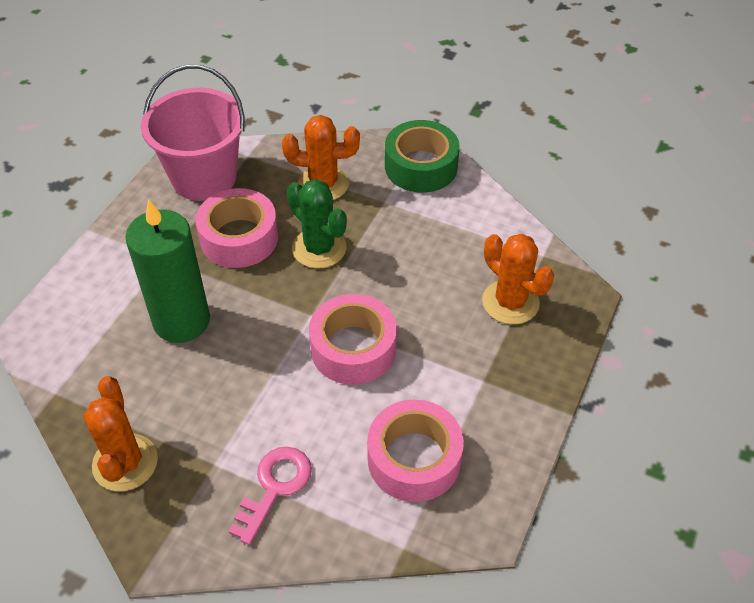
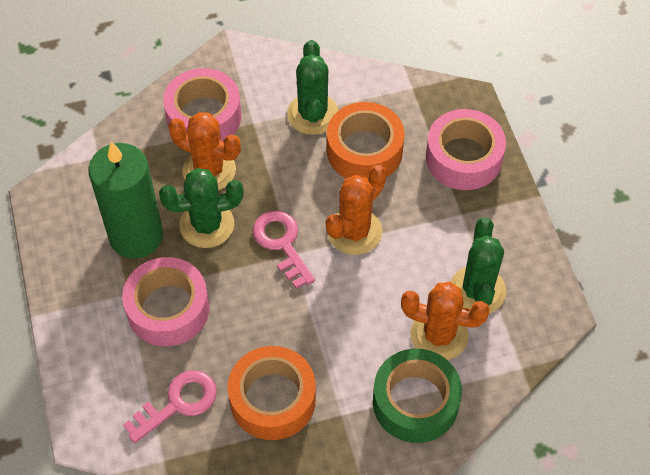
green cactus: 1 -> 3
orange tape: 0 -> 2
pink bucket: 1 -> 0
pink key: 1 -> 2

